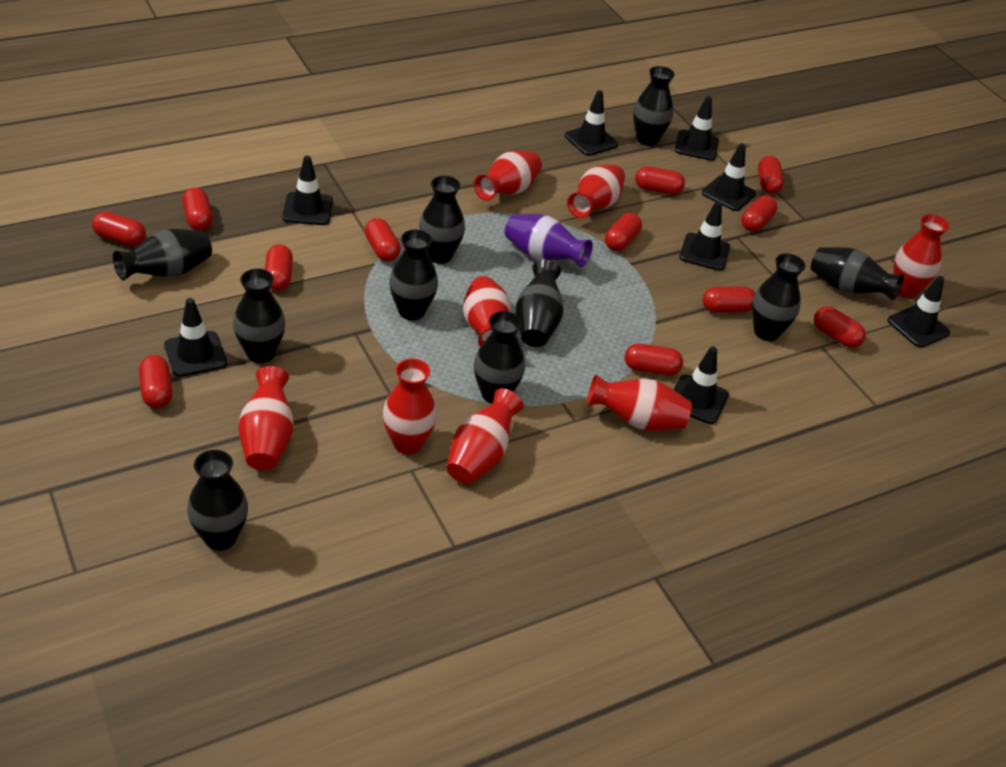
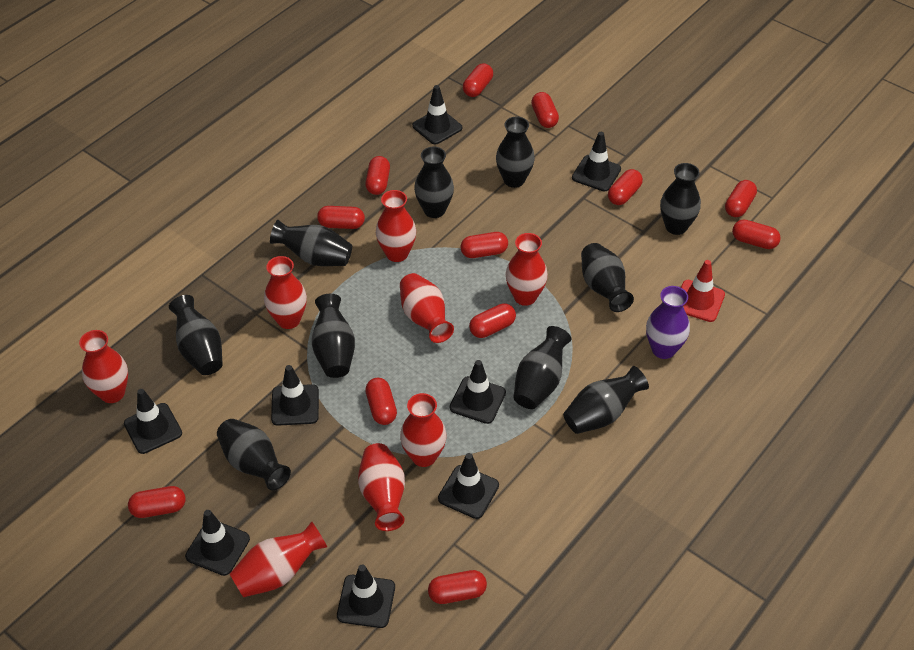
red traffic cone: 0 -> 1

